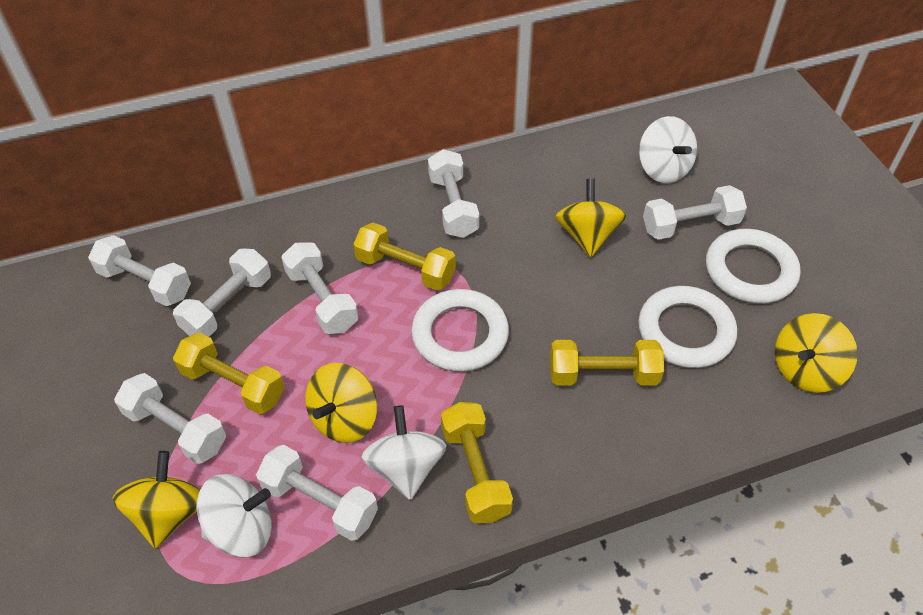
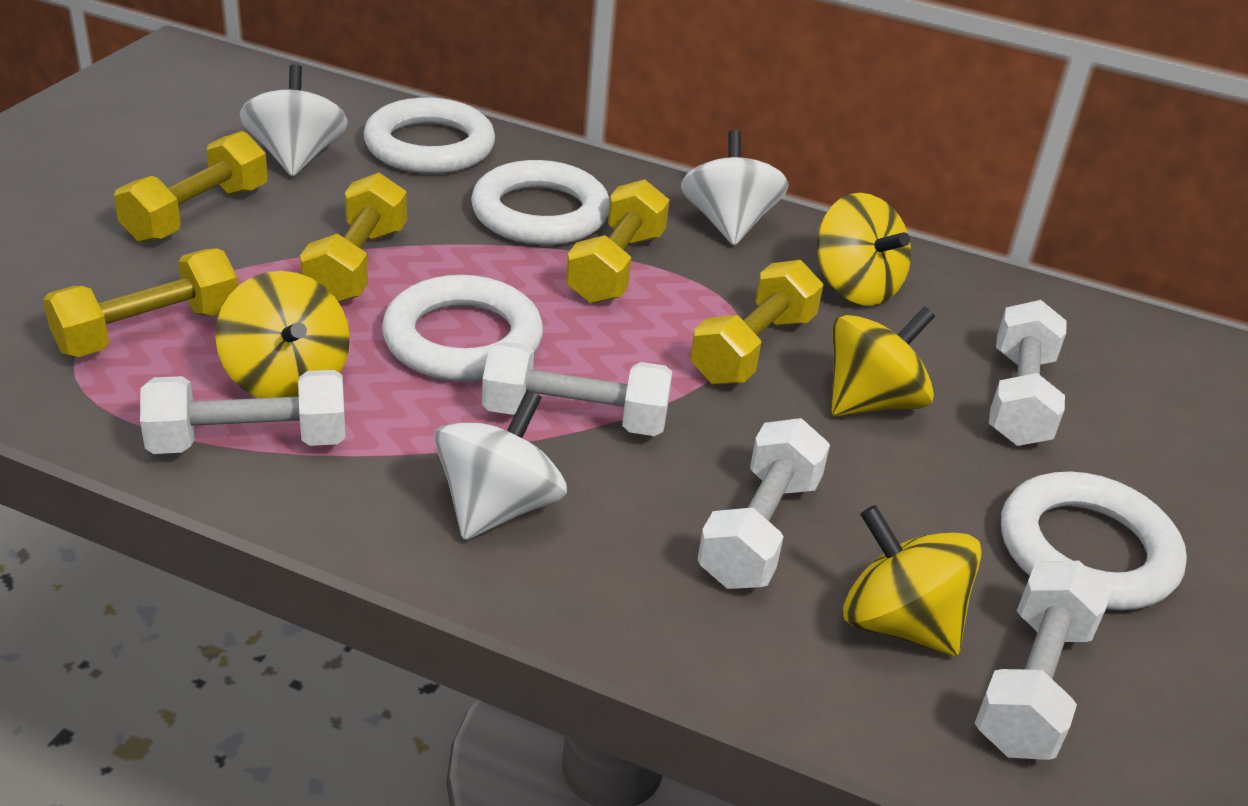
white dumbbell: 7 -> 5
white ring: 3 -> 4
yellow dumbbell: 4 -> 5

